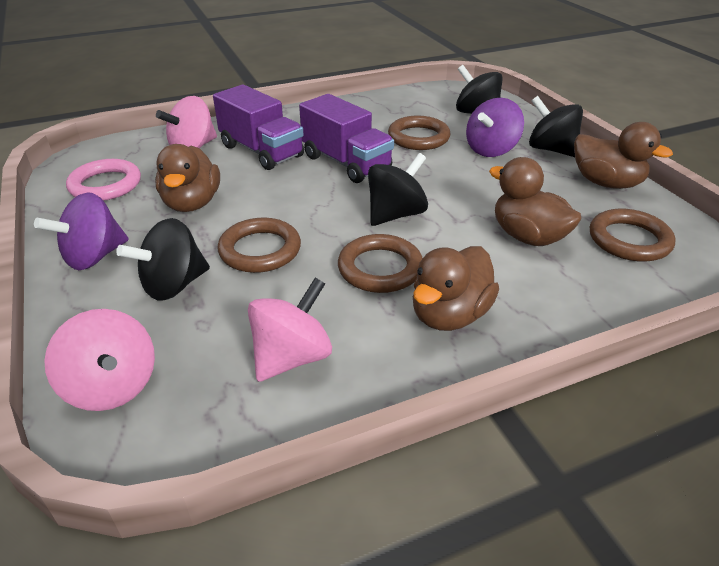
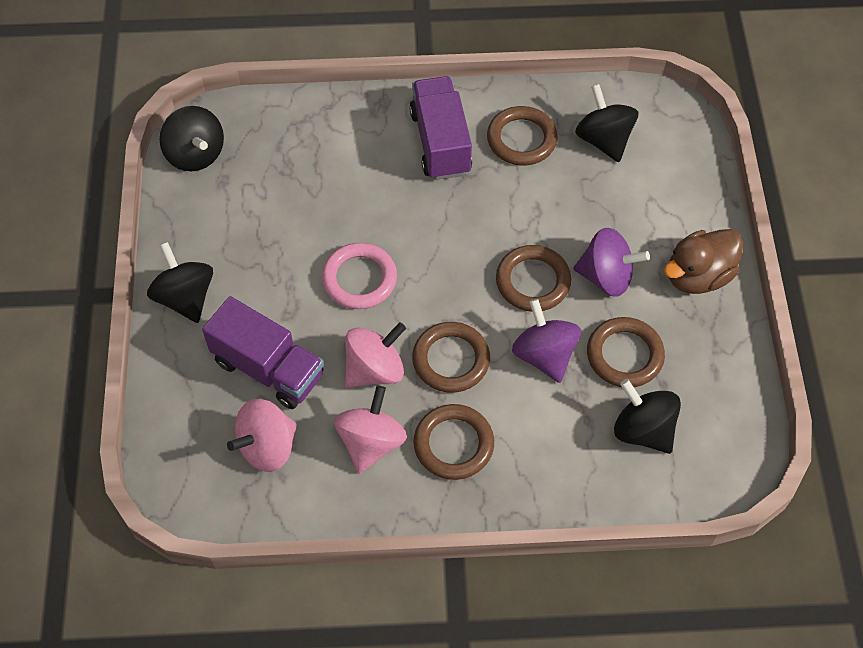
brown duck: 4 -> 1
brown ring: 4 -> 5

